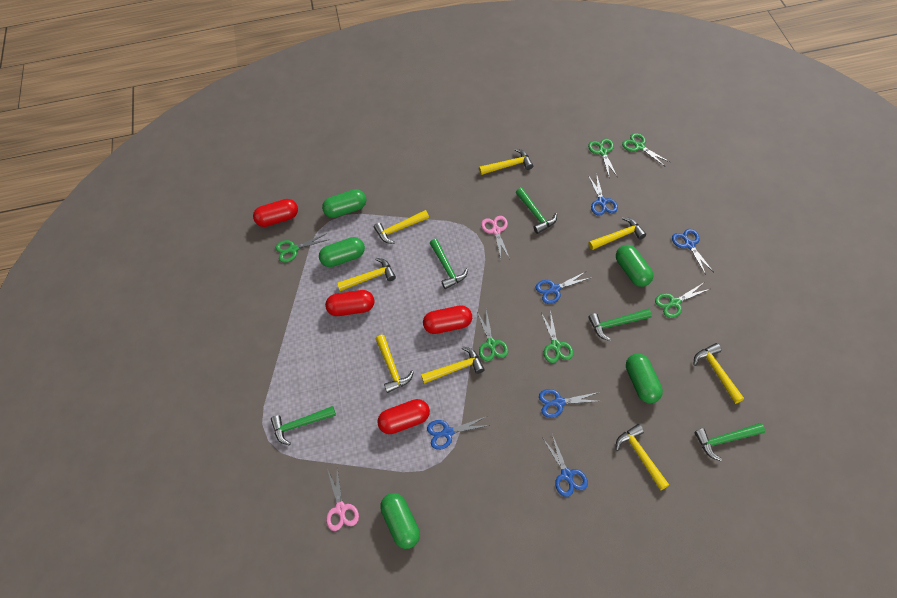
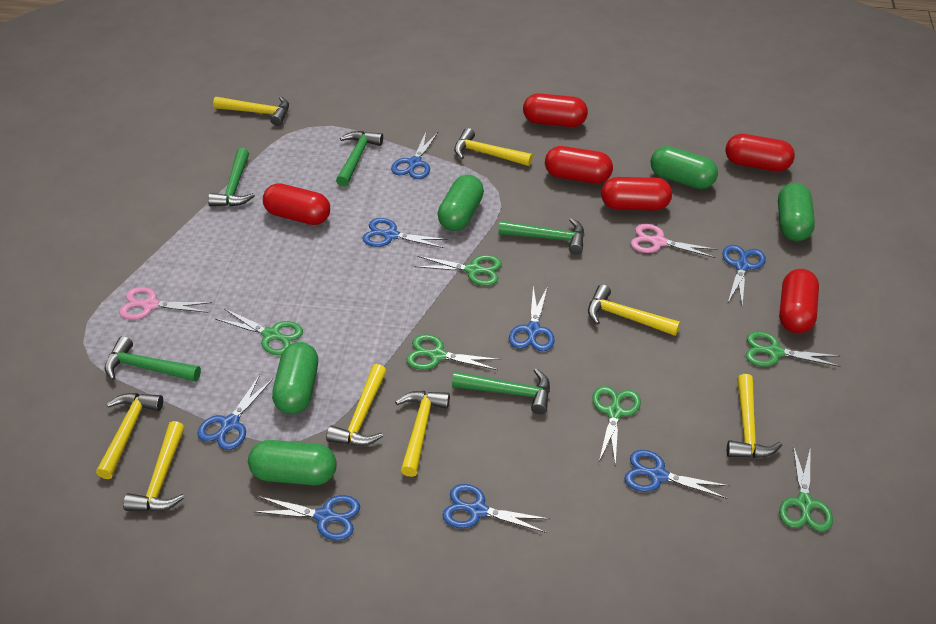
blue scissors: 6 -> 8
red capsule: 4 -> 6

